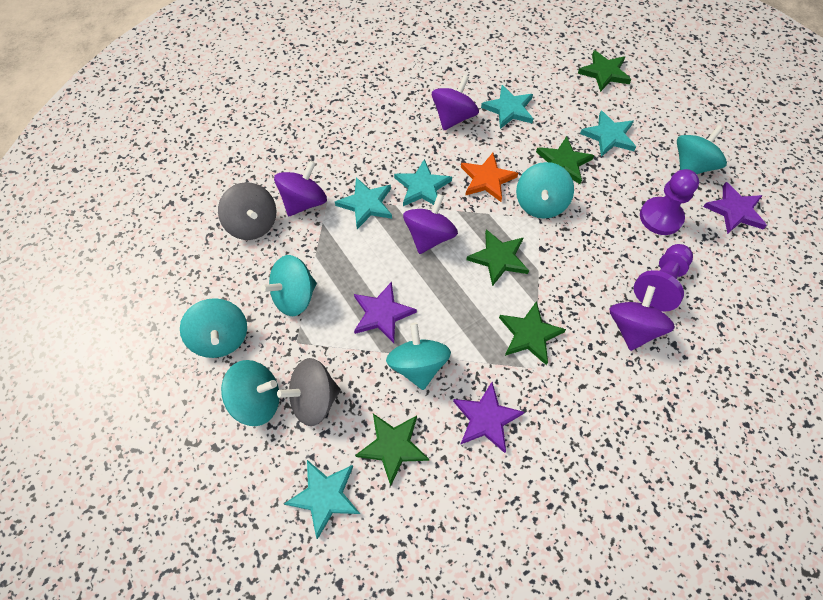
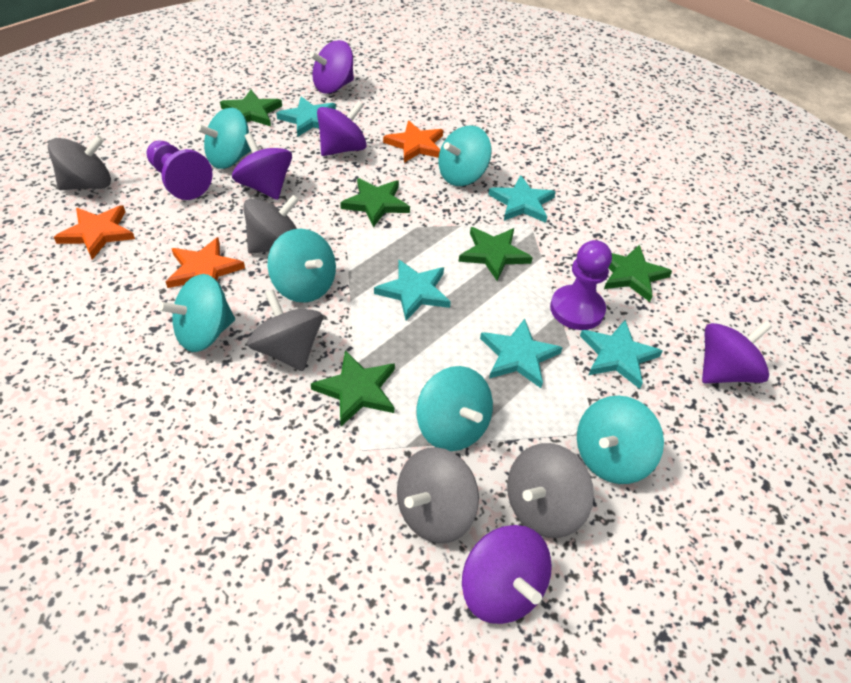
grey spinning top: 2 -> 5
orange star: 1 -> 3
purple spinning top: 4 -> 5
purple star: 3 -> 0

